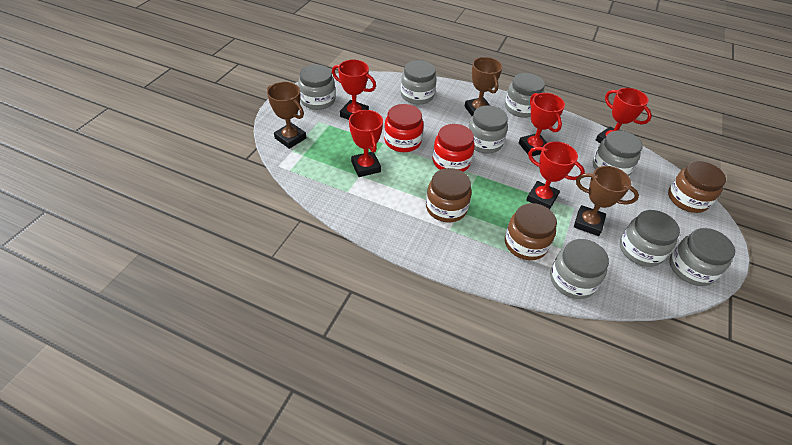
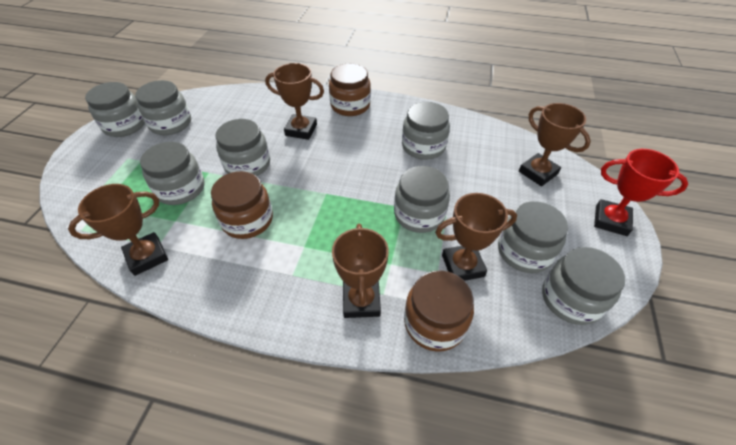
brown trophy: 3 -> 5
red jar: 2 -> 0
red trophy: 5 -> 1

